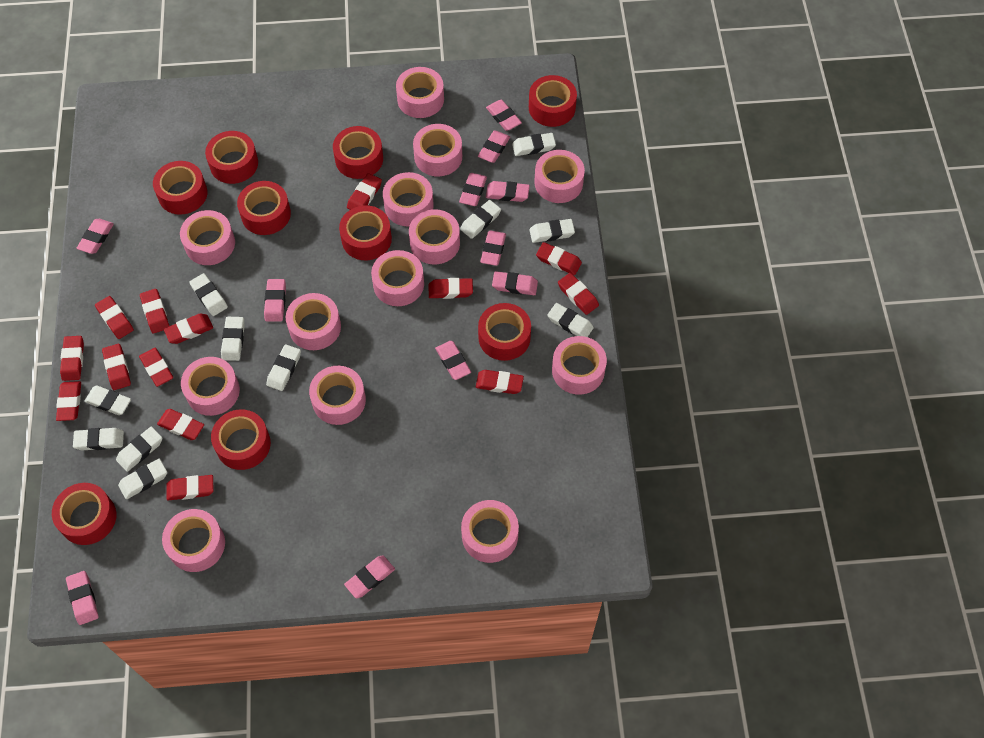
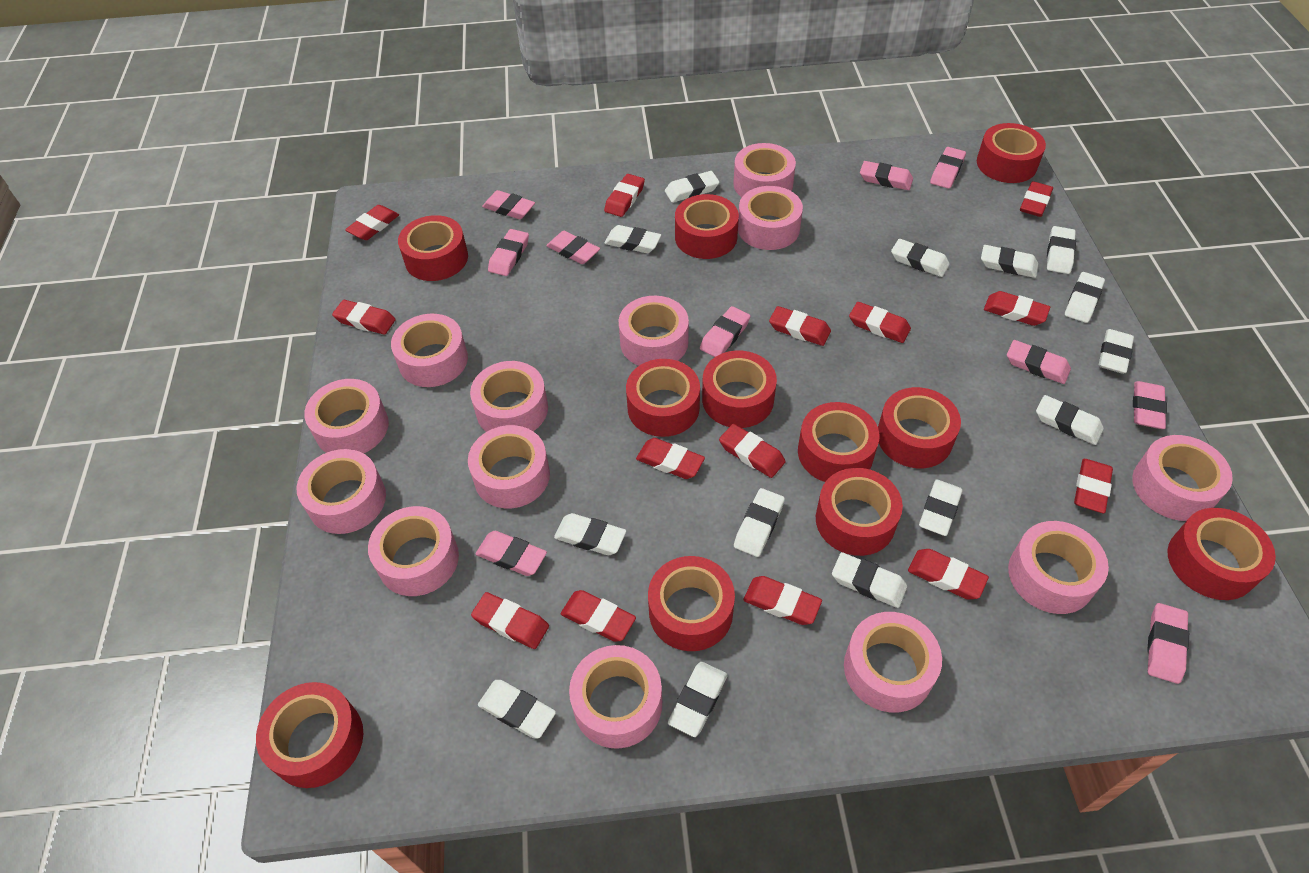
pink eraser: 11 -> 10
red tape: 9 -> 11
white eraser: 11 -> 14

